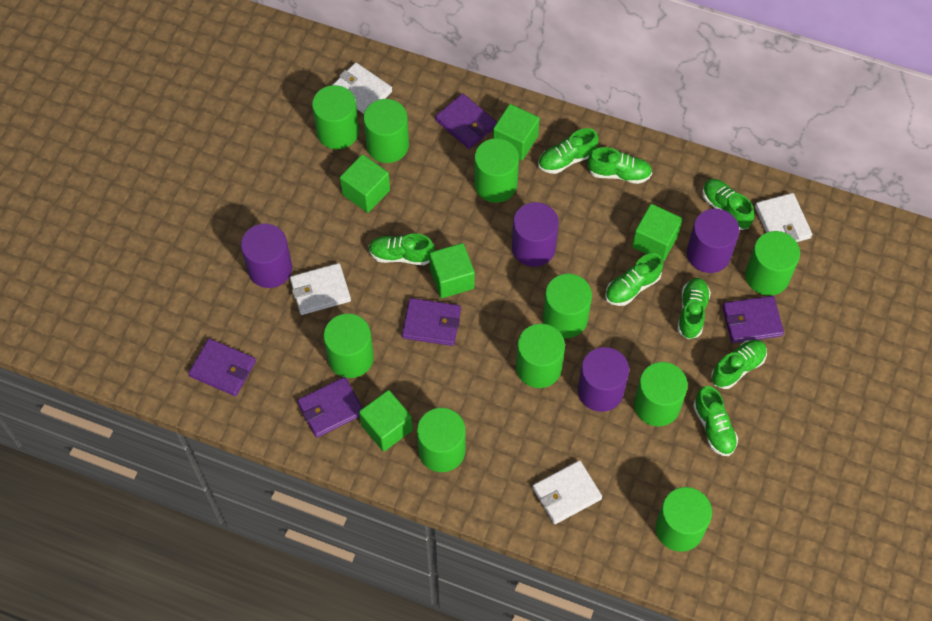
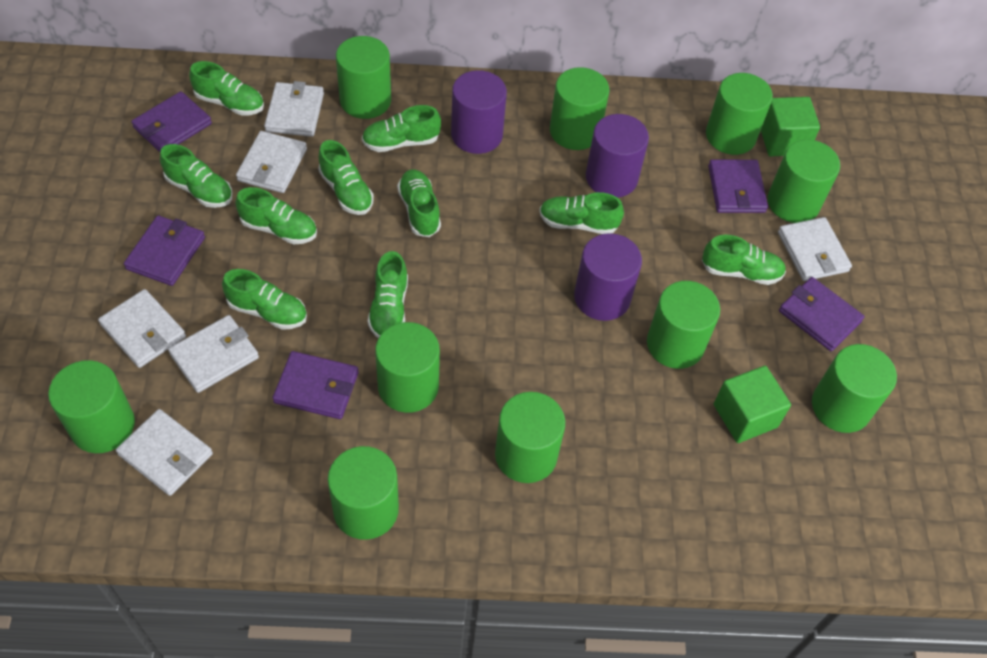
green cube: 5 -> 2
green shoe: 8 -> 10
purple cylinder: 4 -> 3
white wallet: 4 -> 6

